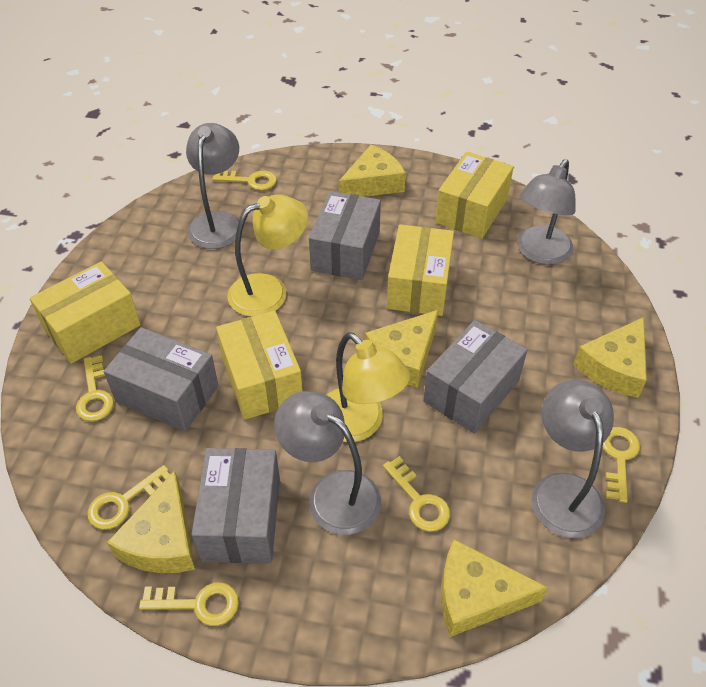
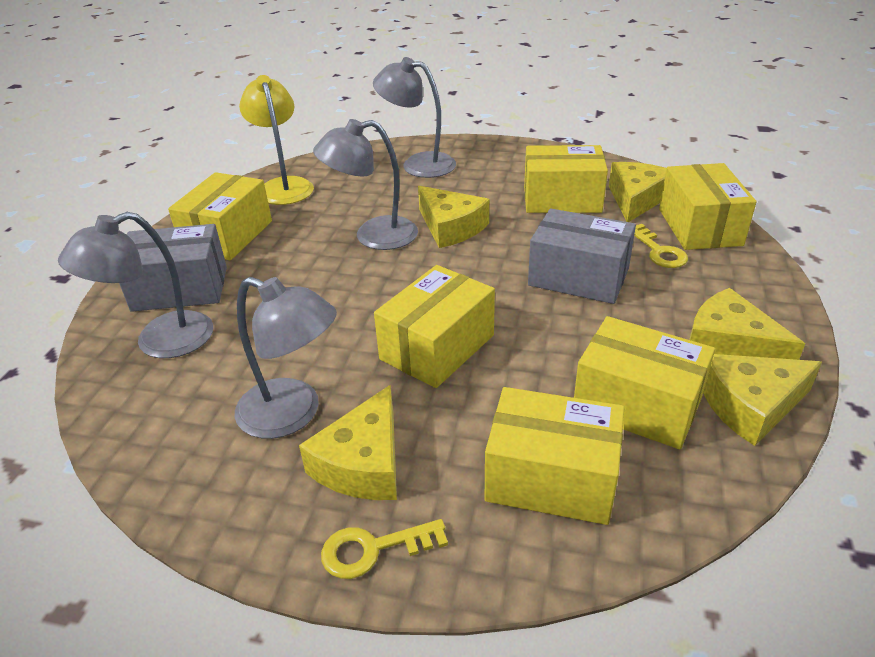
grey box: 4 -> 2
yellow box: 4 -> 6
yellow key: 6 -> 2
yellow lamp: 2 -> 1

